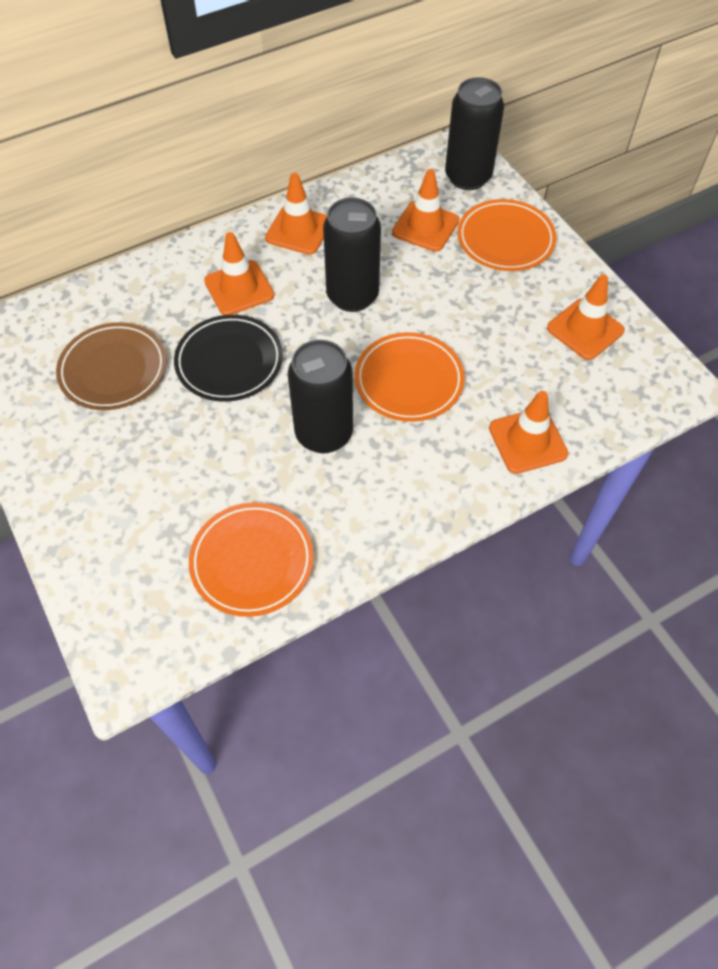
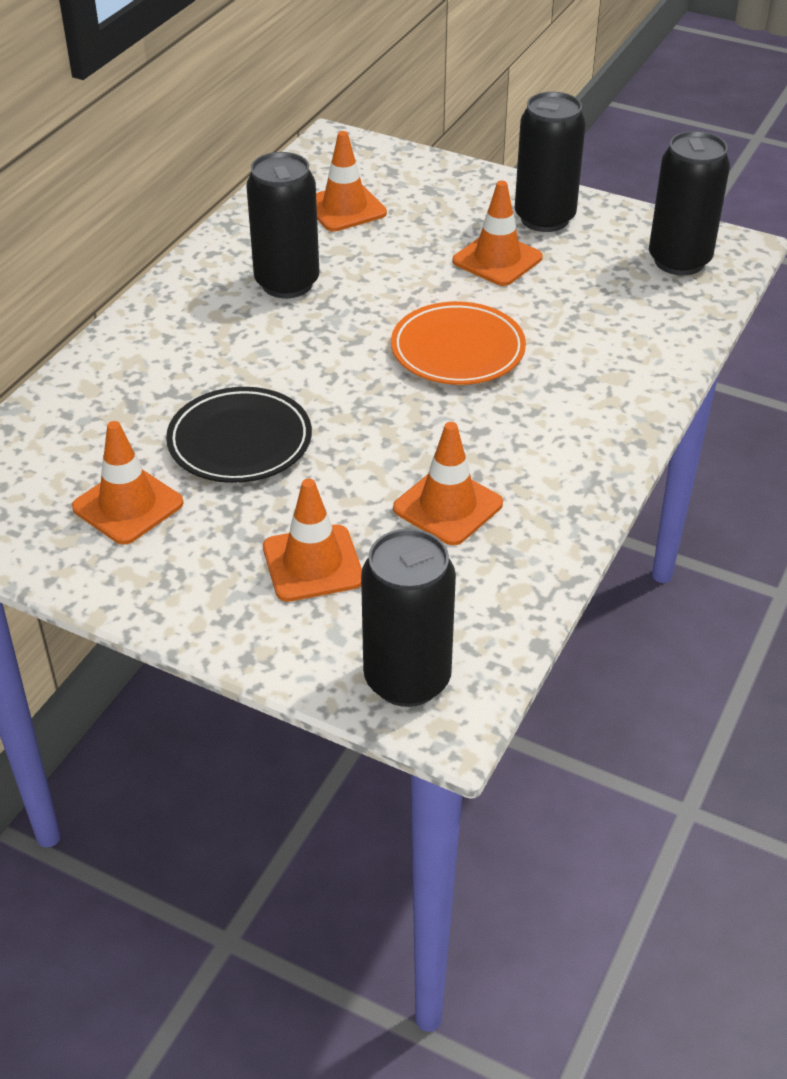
black can: 3 -> 4
brown plate: 1 -> 0
orange plate: 3 -> 1

